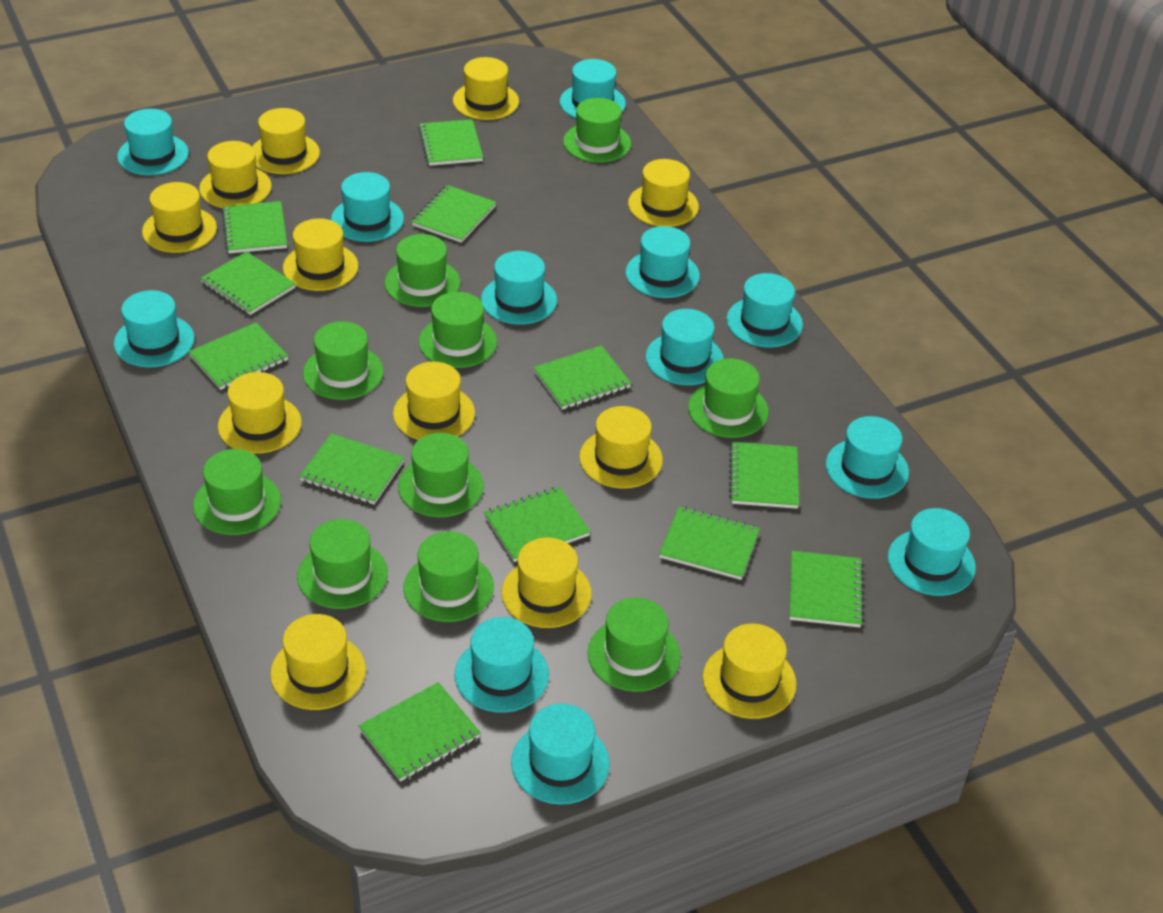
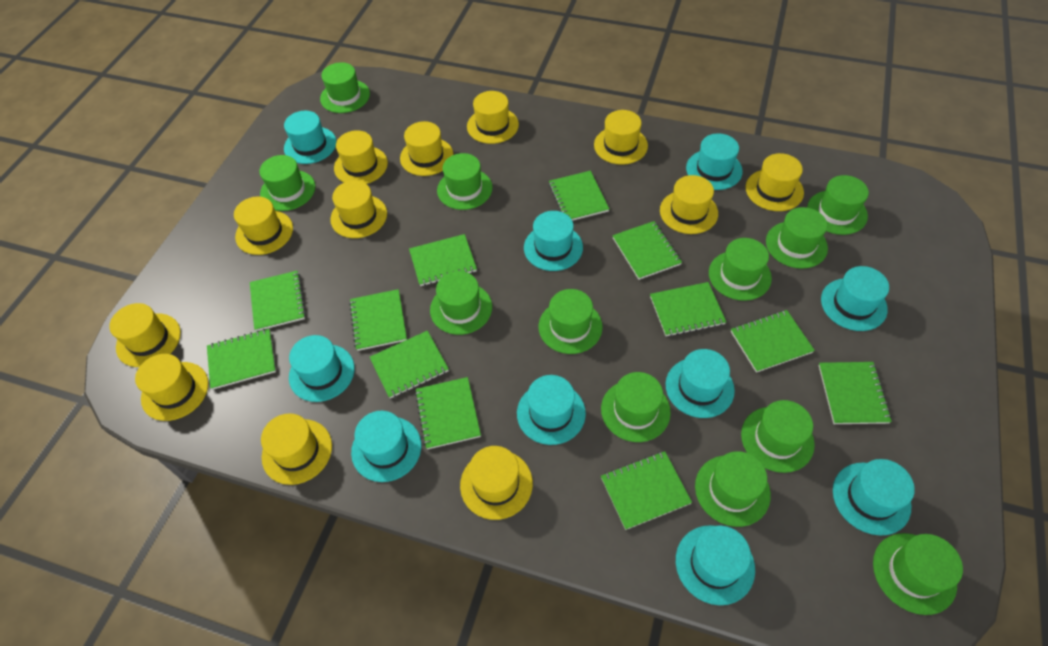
green hat: 10 -> 12
turquoise hat: 12 -> 10

